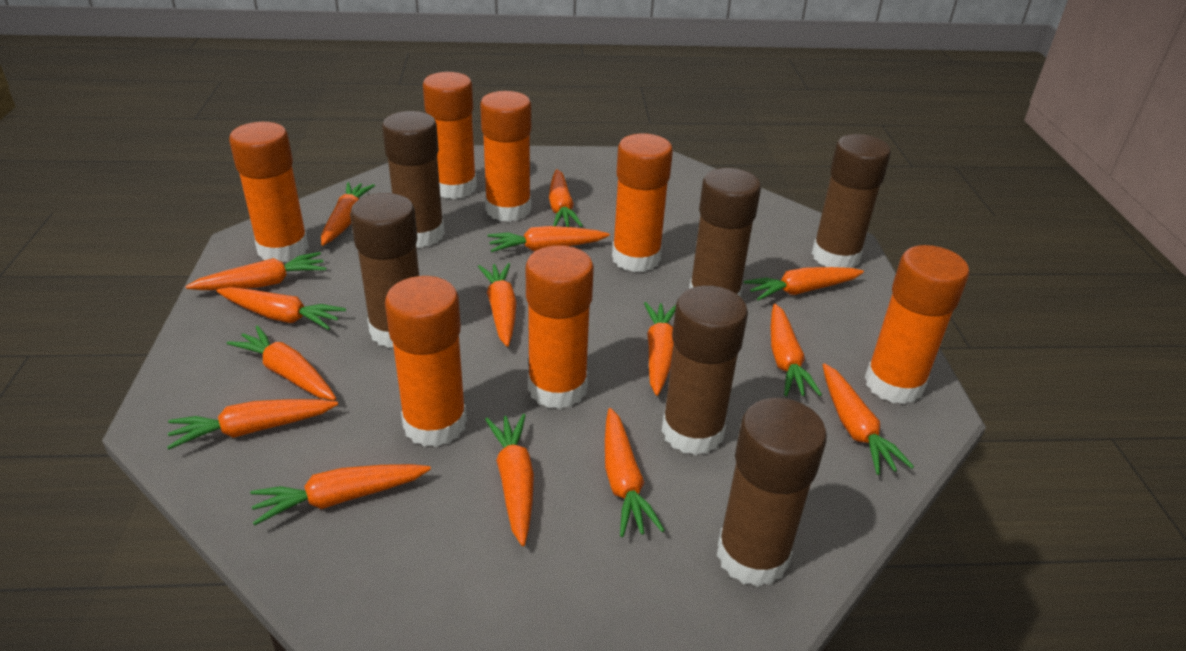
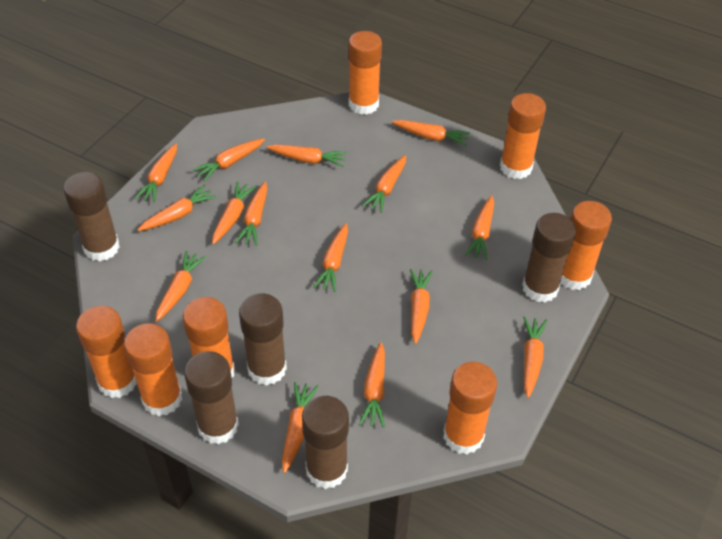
brown glue stick: 6 -> 5

